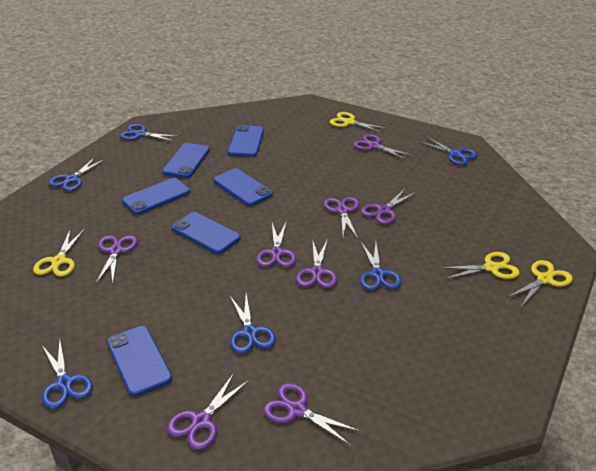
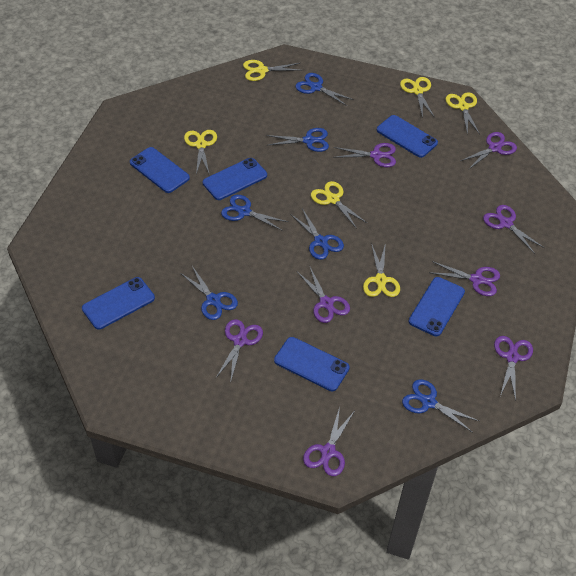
yellow scissors: 4 -> 6

